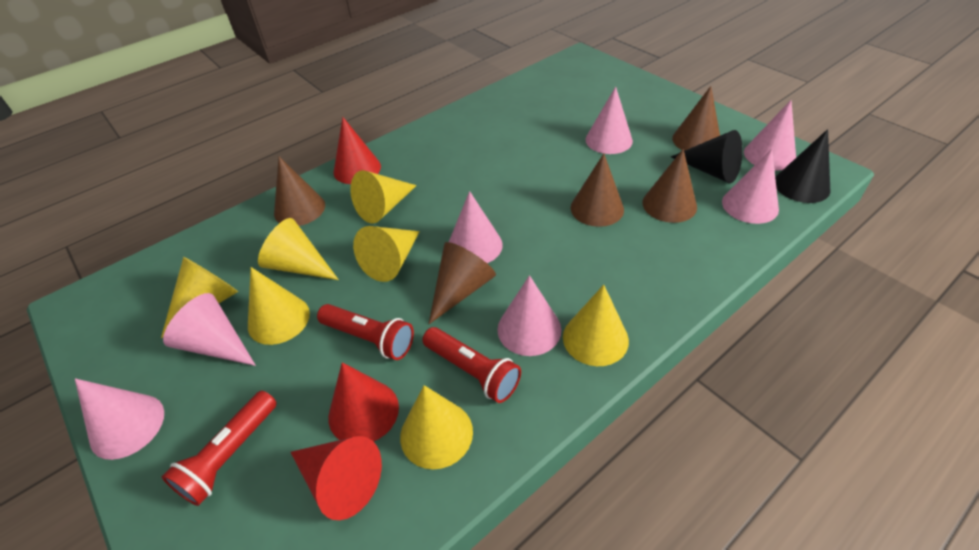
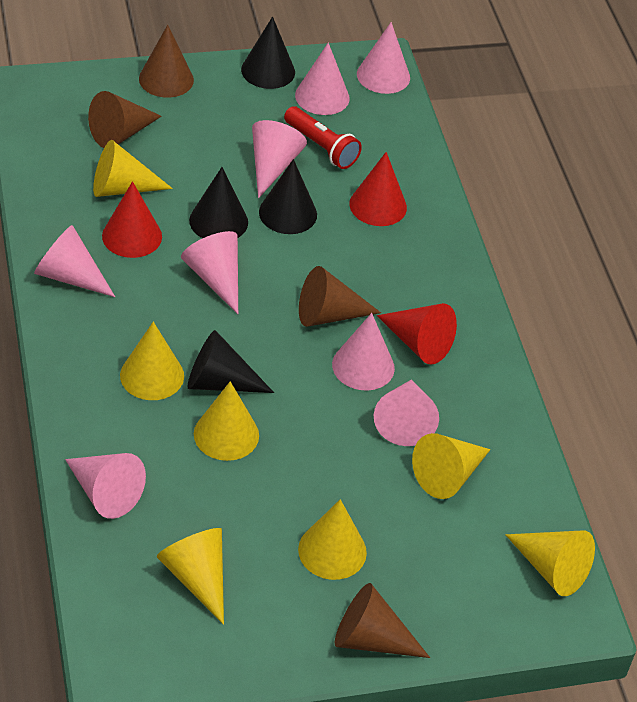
black cone: 2 -> 4
brown cone: 5 -> 4
pink cone: 7 -> 8
red flashlight: 3 -> 1

